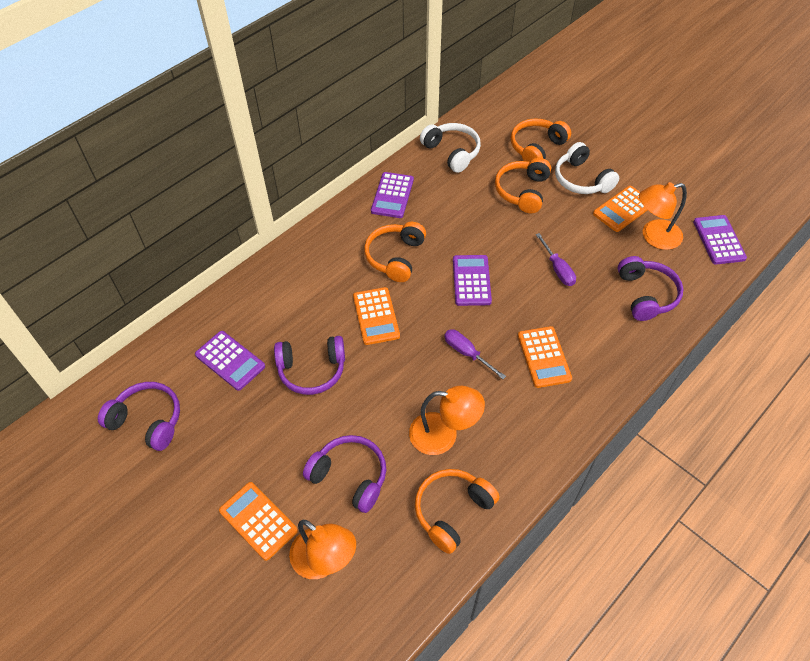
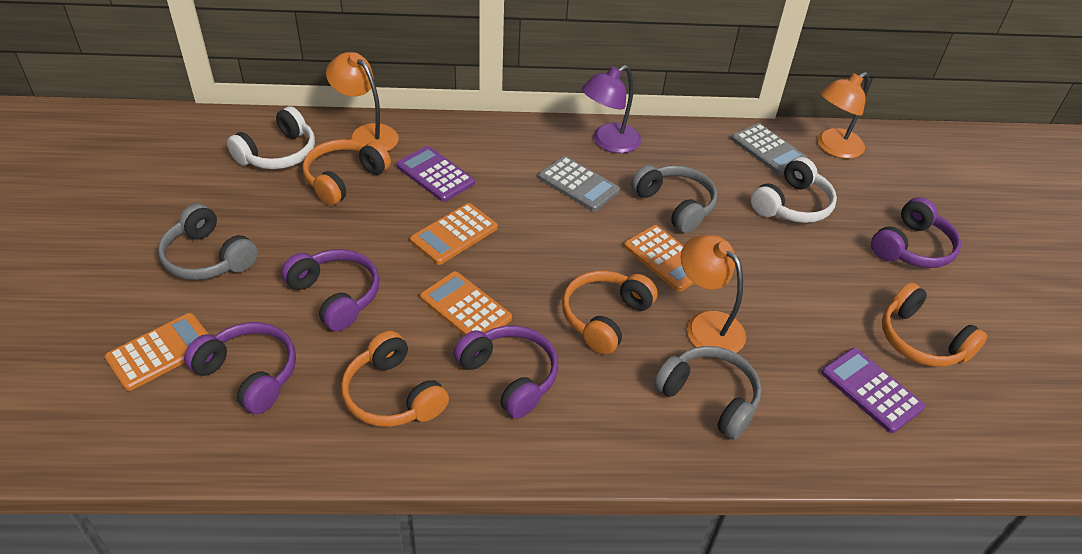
grey calculator: 0 -> 2
grey headphones: 0 -> 3
purple calculator: 4 -> 2
purple lamp: 0 -> 1
purple screwdriver: 2 -> 0

